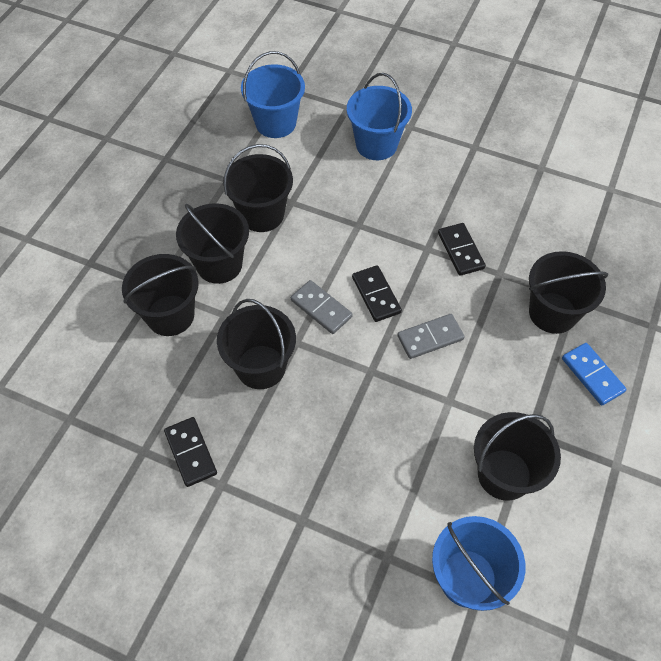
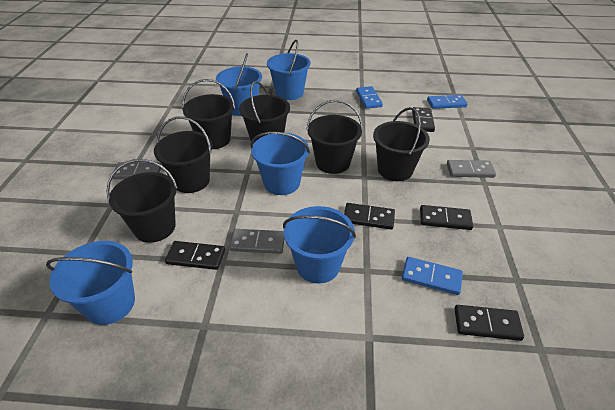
black domino: 3 -> 5
blue bucket: 3 -> 5
blue domino: 1 -> 3
grey domino: 2 -> 3

